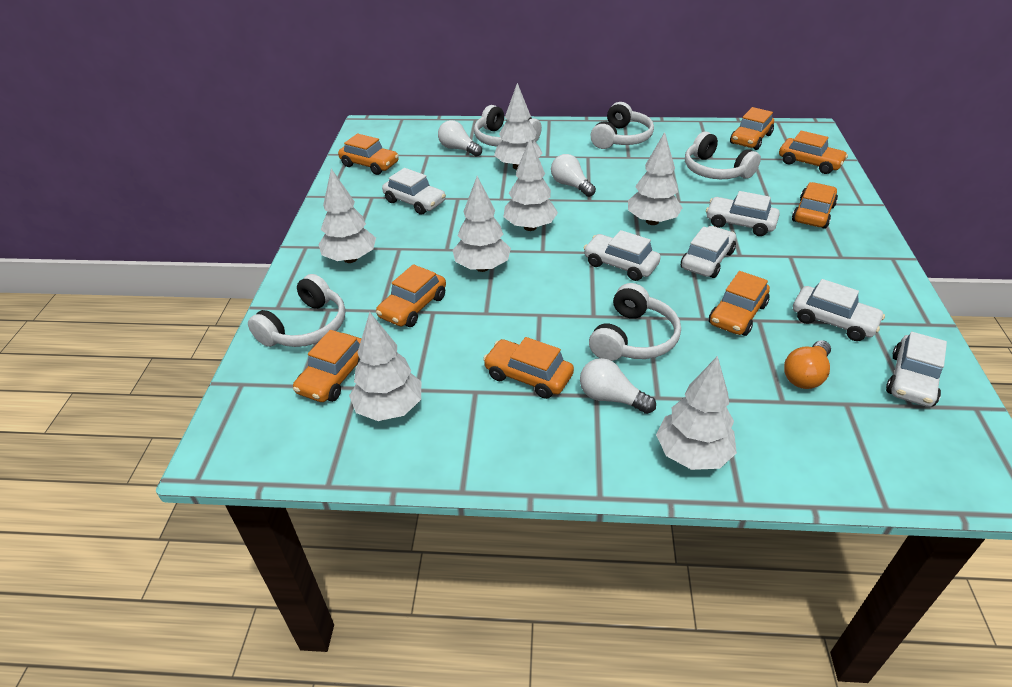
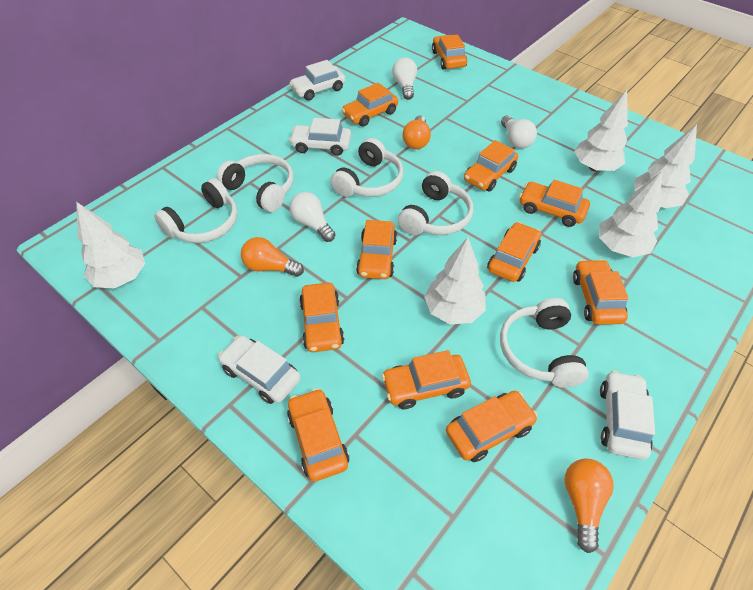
orange car: 8 -> 11
orange light bulb: 1 -> 3
white car: 6 -> 4
white tree: 7 -> 5

